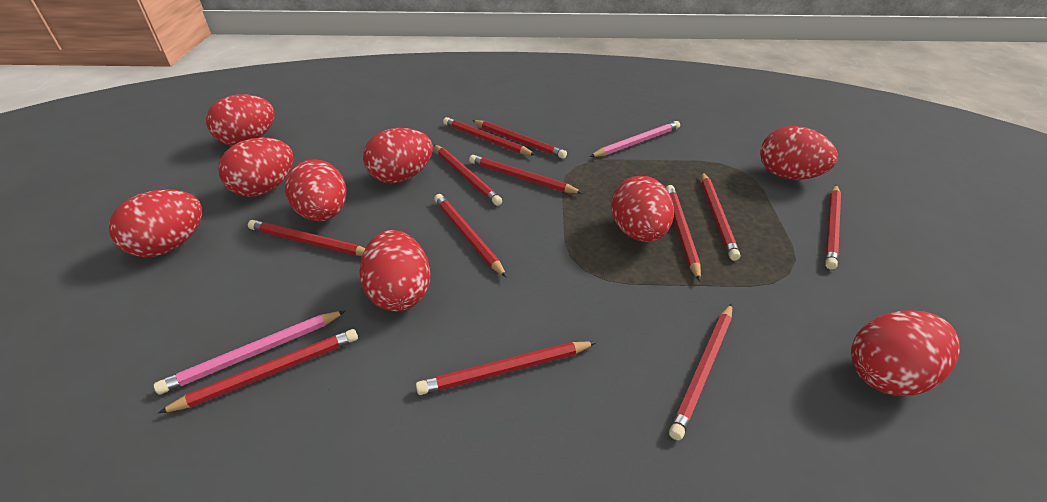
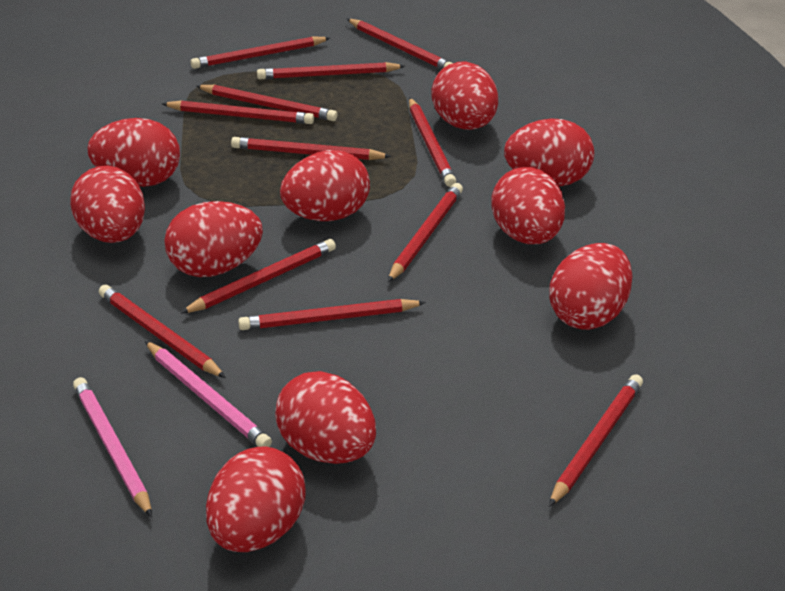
red egg: 9 -> 10

